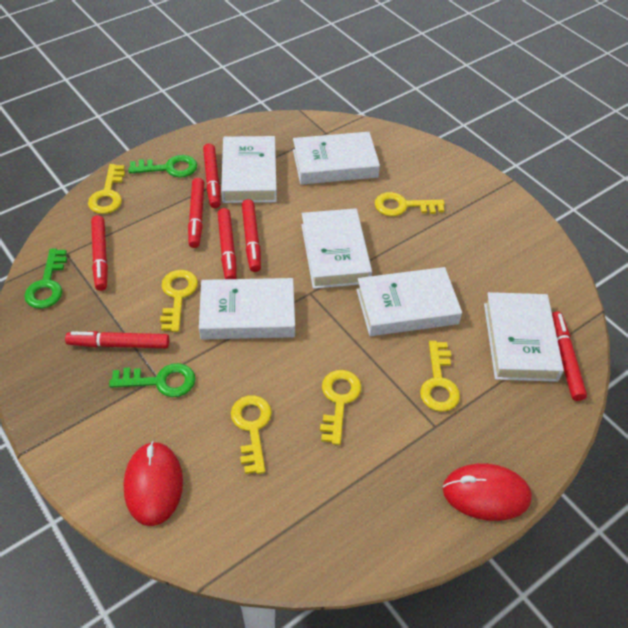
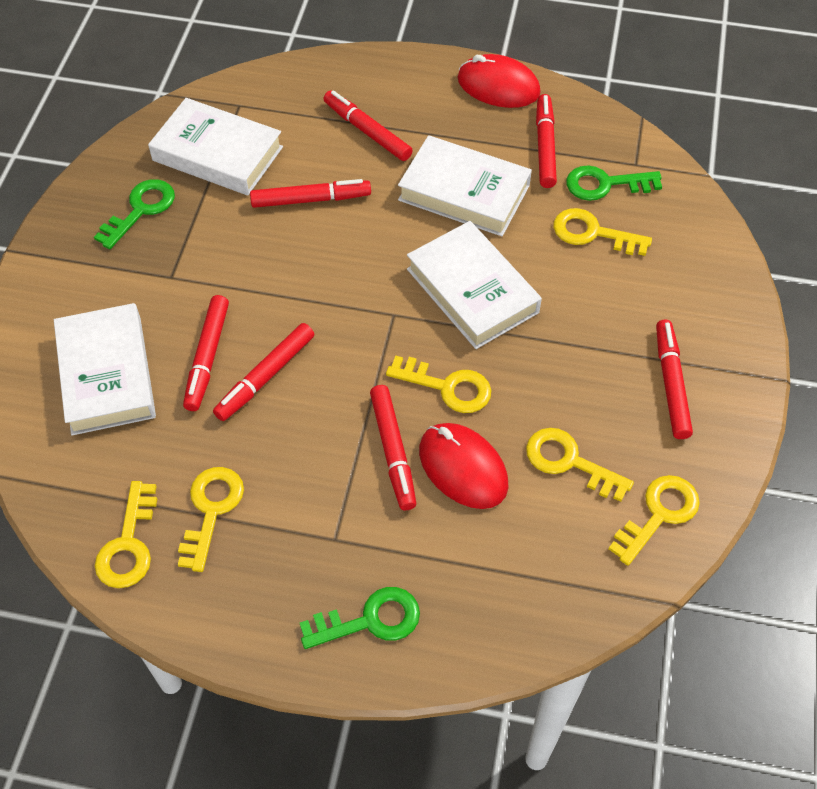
white book: 6 -> 4

